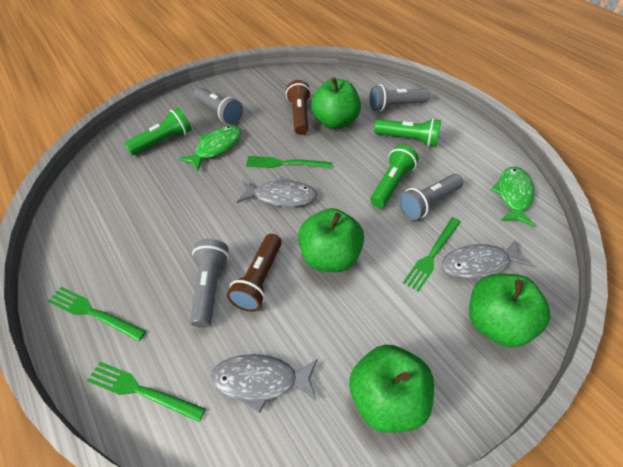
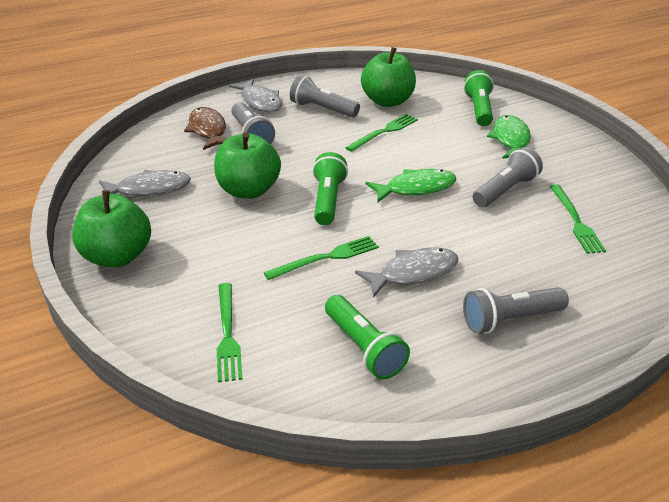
brown fish: 0 -> 1
brown flashlight: 2 -> 0
green apple: 4 -> 3

